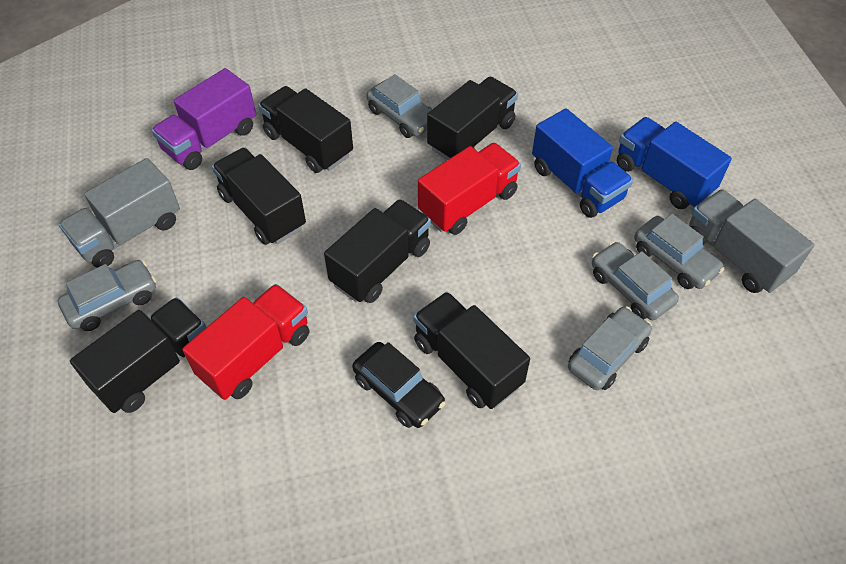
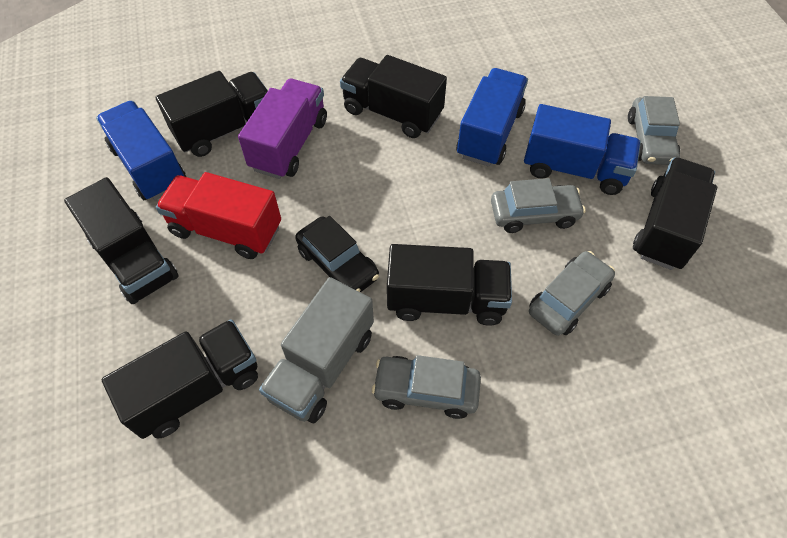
blue truck: 2 -> 3
grey car: 5 -> 4
grey truck: 2 -> 1
red truck: 2 -> 1

